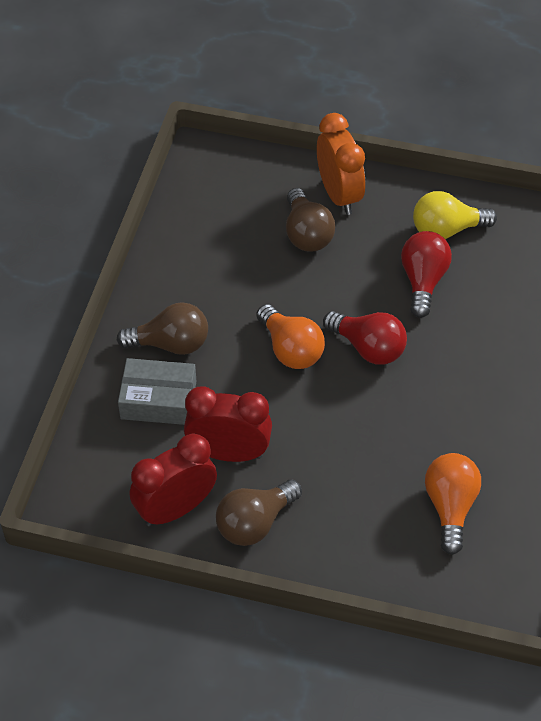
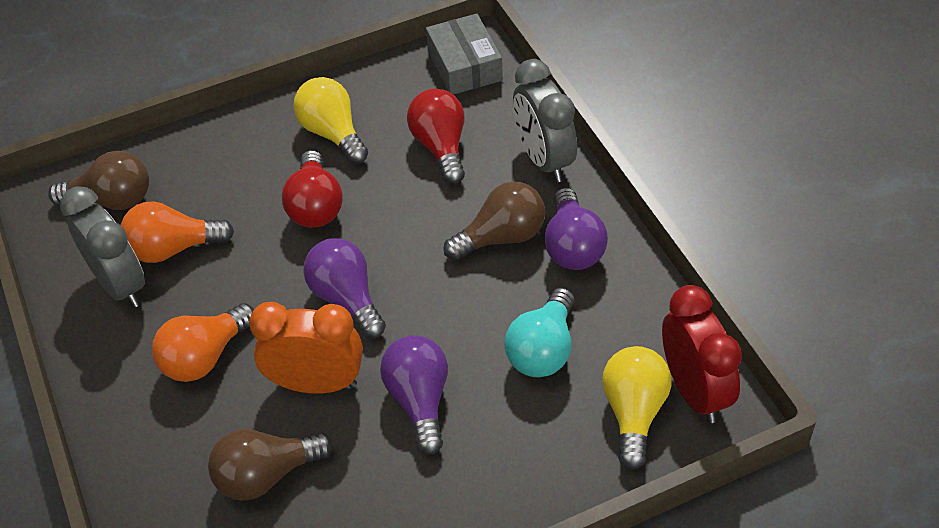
grey clock: 0 -> 2
purple light bulb: 0 -> 3
red clock: 2 -> 1
turquoise light bulb: 0 -> 1
yellow light bulb: 1 -> 2

